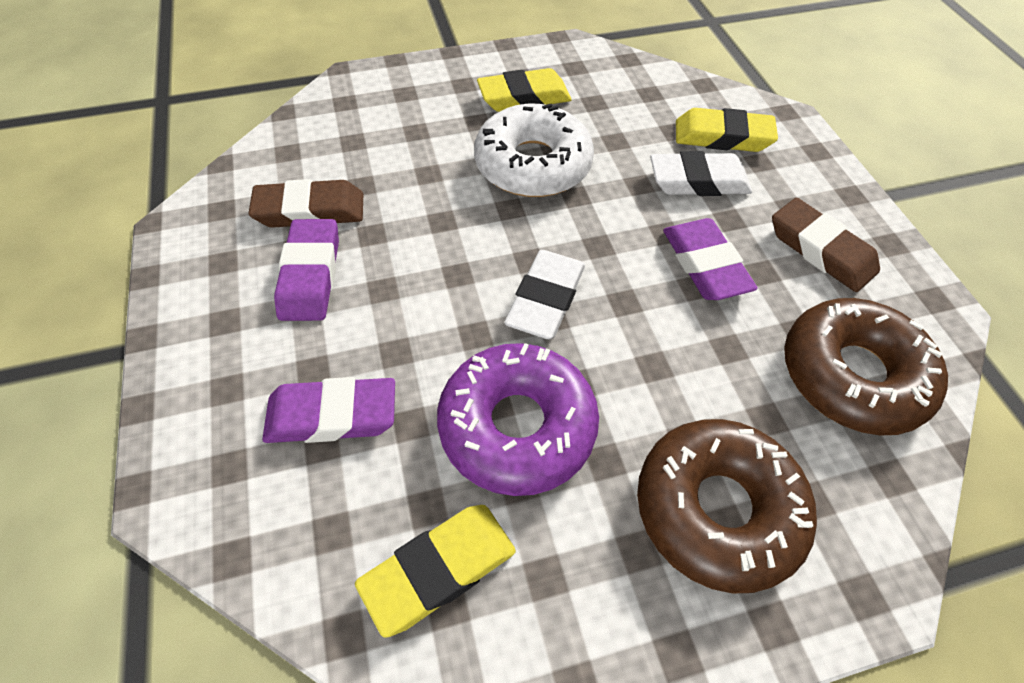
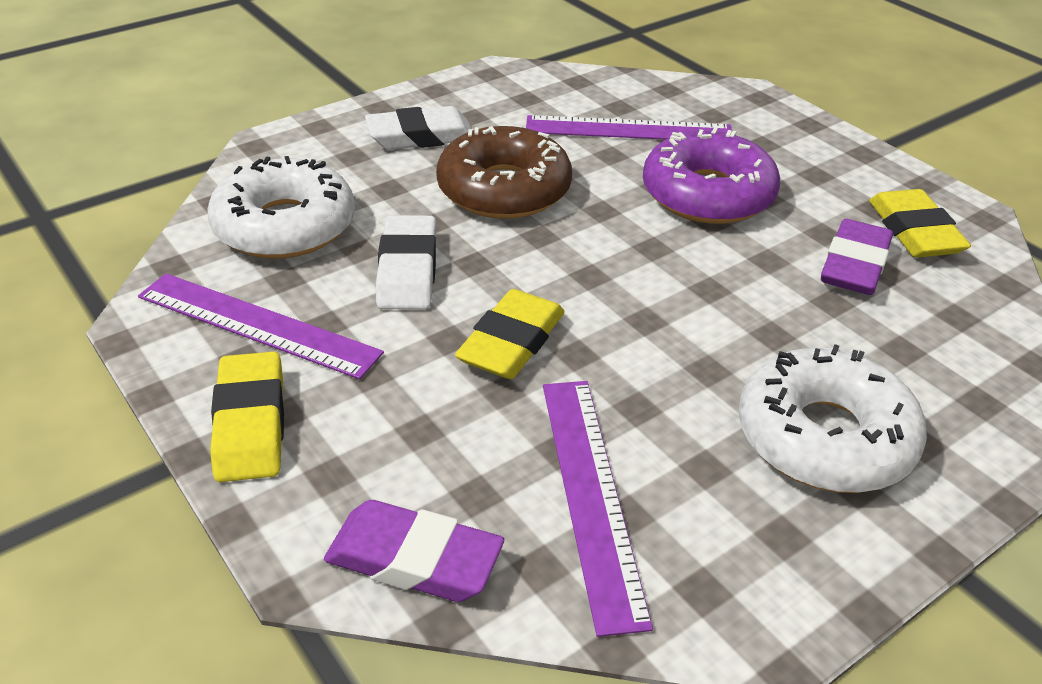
brown donut: 2 -> 1
brown eraser: 2 -> 0
purple eraser: 3 -> 2
purple ruler: 0 -> 3
white donut: 1 -> 2

